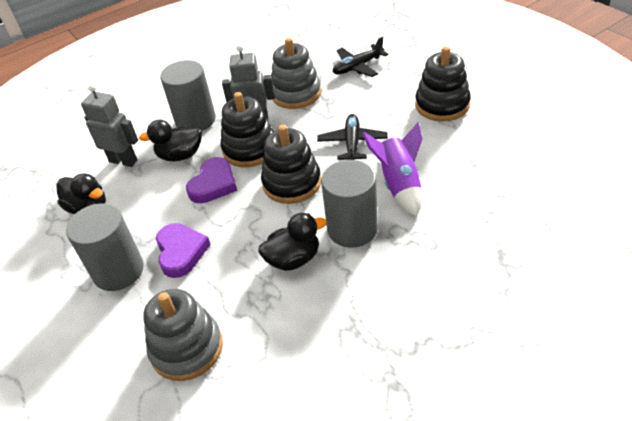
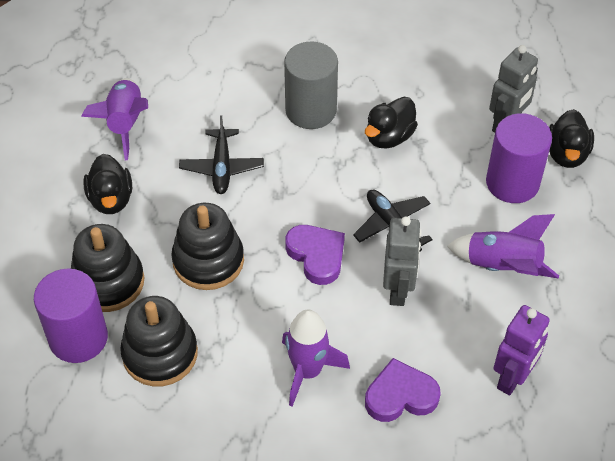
grey cylinder: 3 -> 1
grey stacking toy: 2 -> 0
purple cylinder: 0 -> 2
purple robot: 0 -> 1
purple rocket: 1 -> 3

